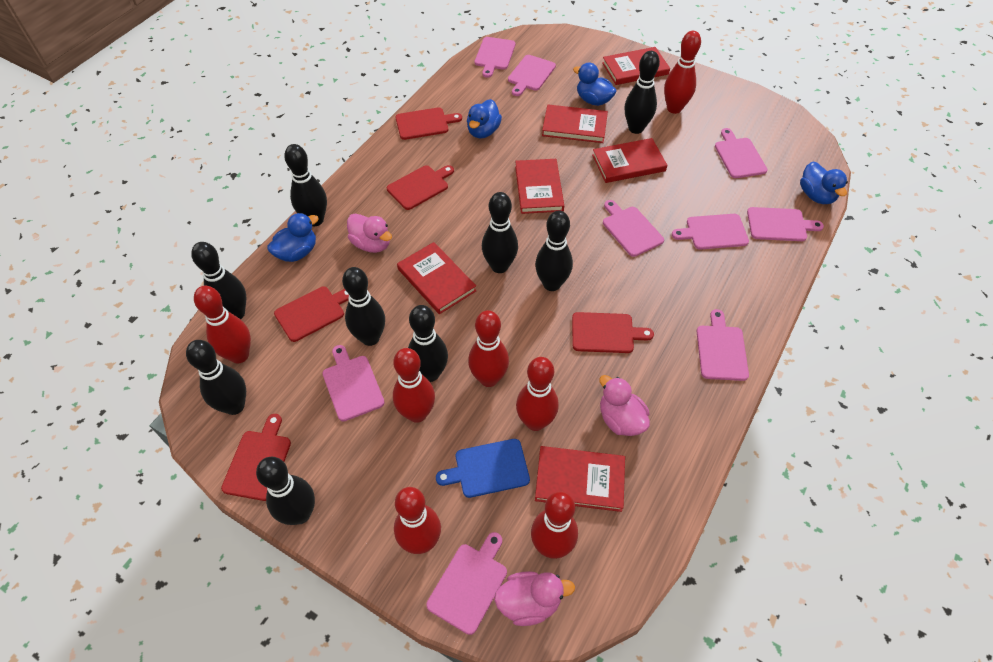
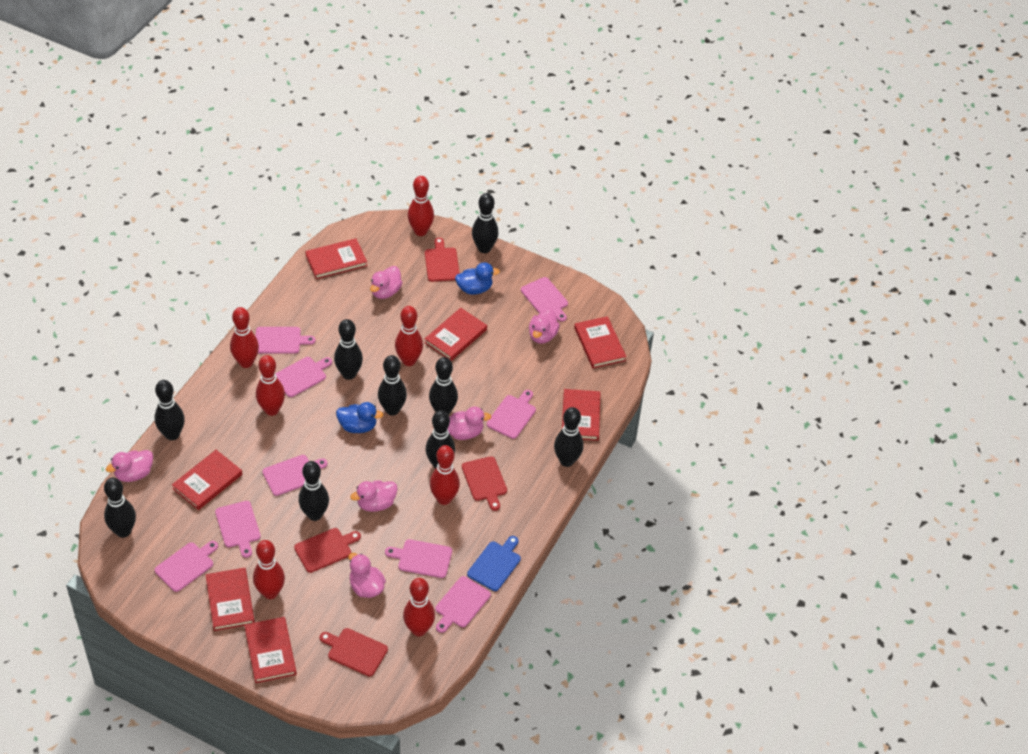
blue duck: 4 -> 2
pink duck: 3 -> 6
red book: 6 -> 7
red cutting board: 5 -> 4

